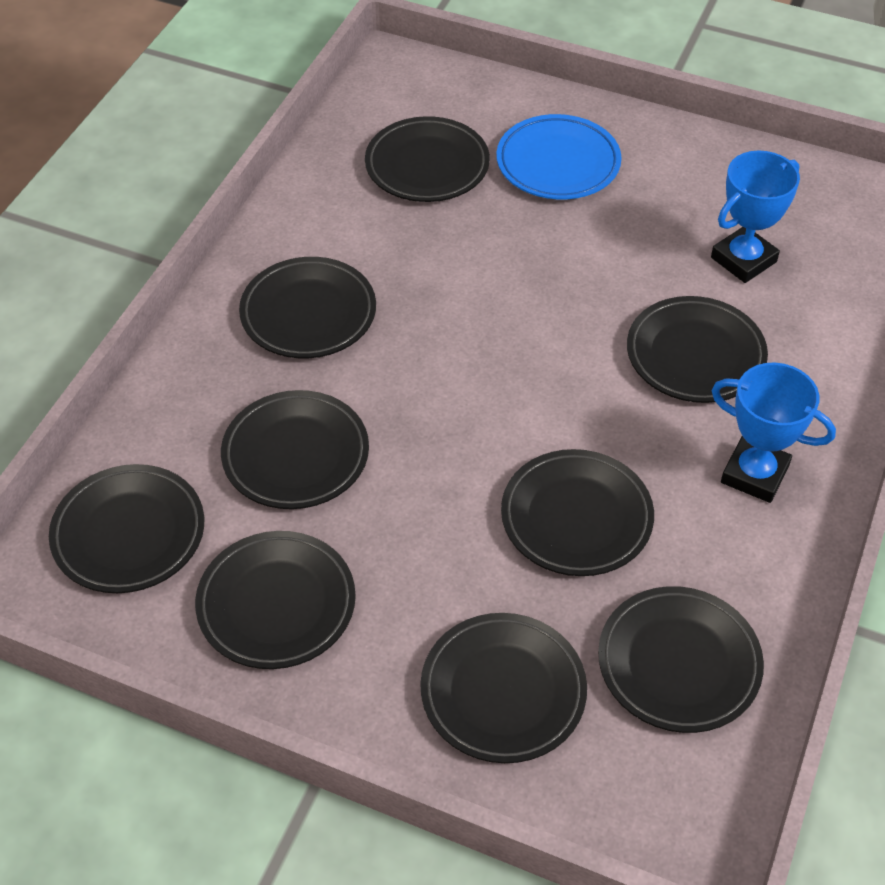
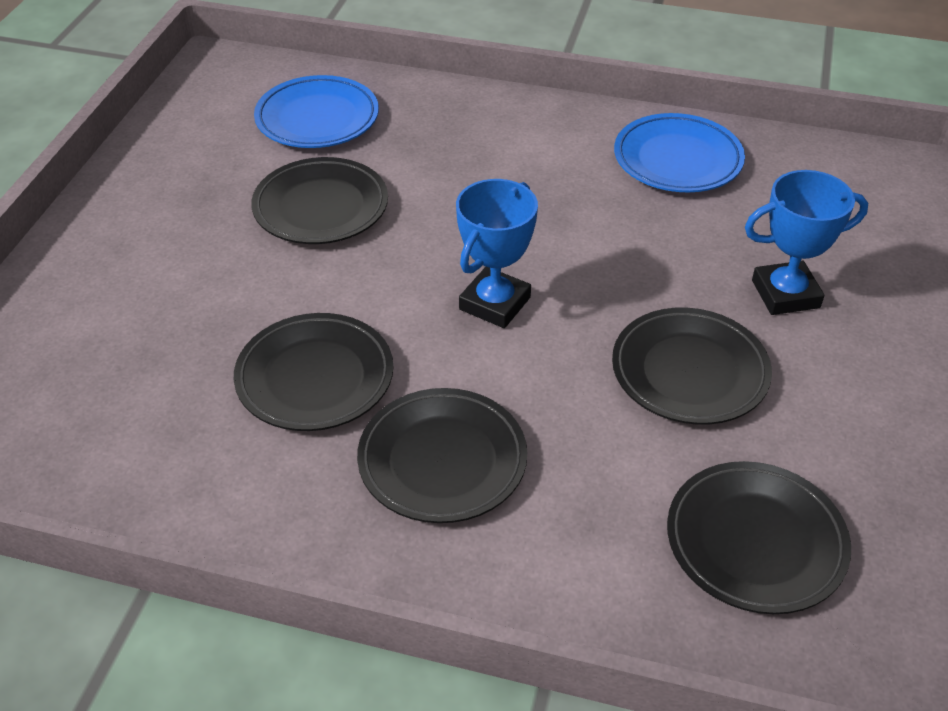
black plate: 9 -> 5
blue plate: 1 -> 2

